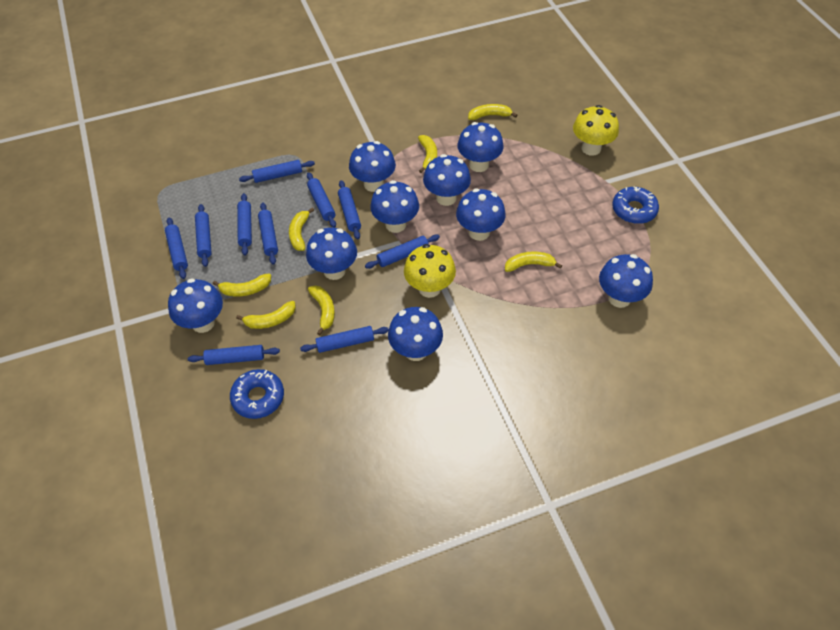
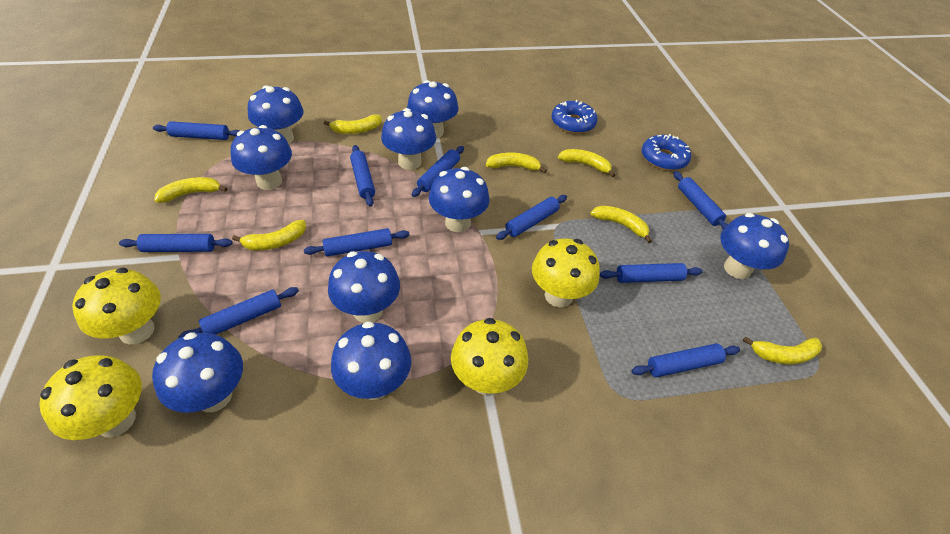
yellow mushroom: 2 -> 4

